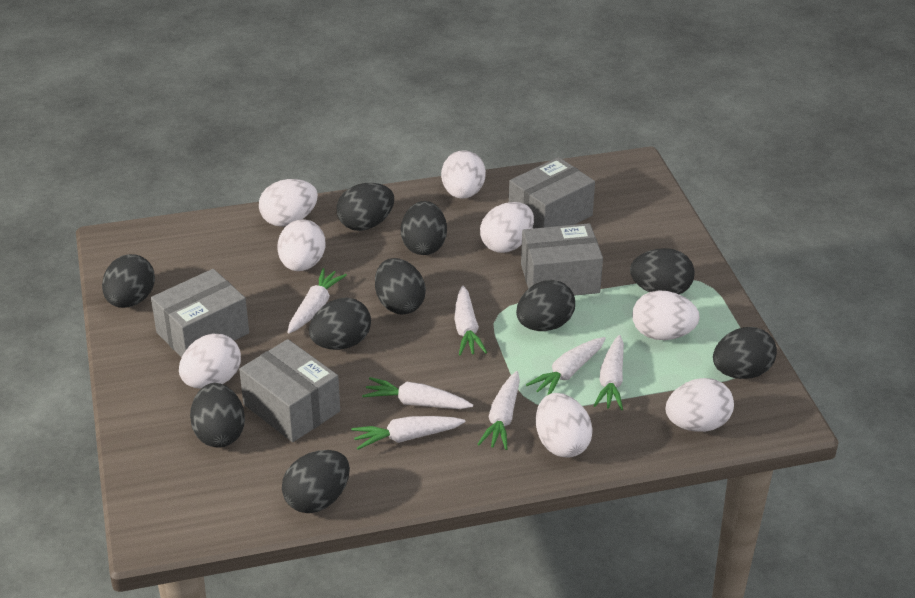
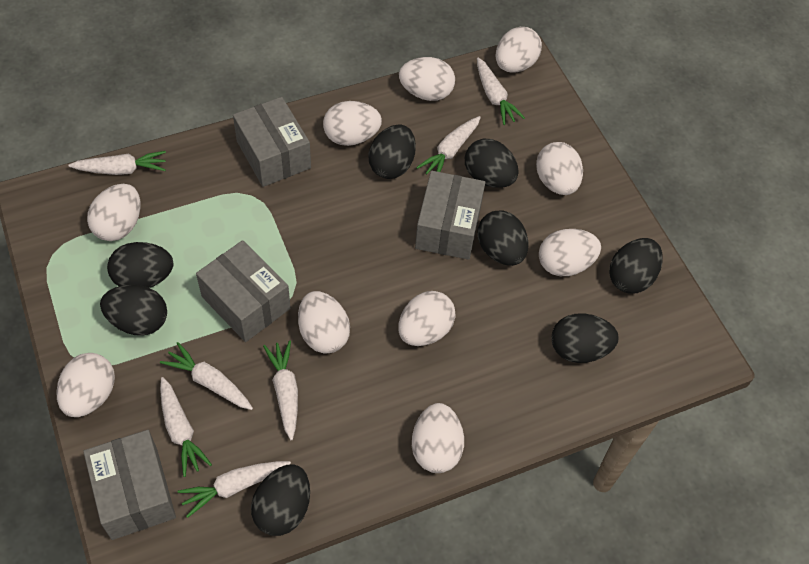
black egg: 10 -> 8
white egg: 8 -> 10

